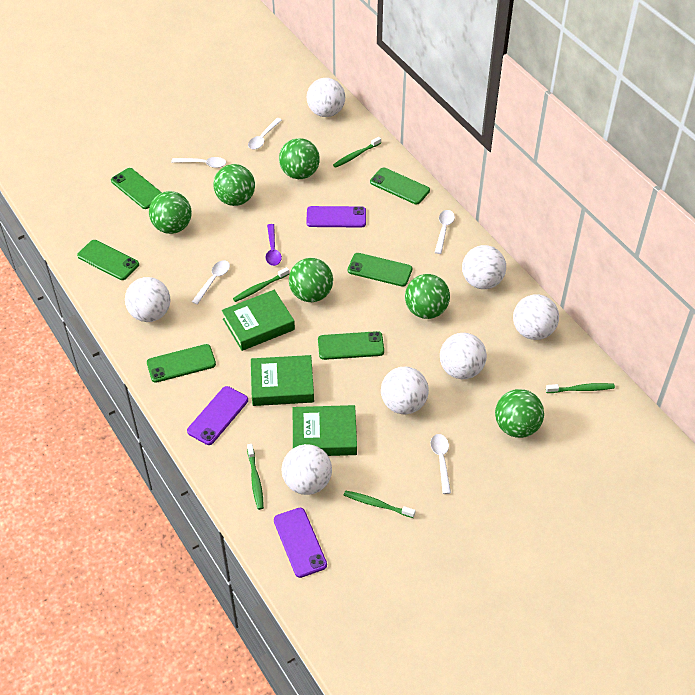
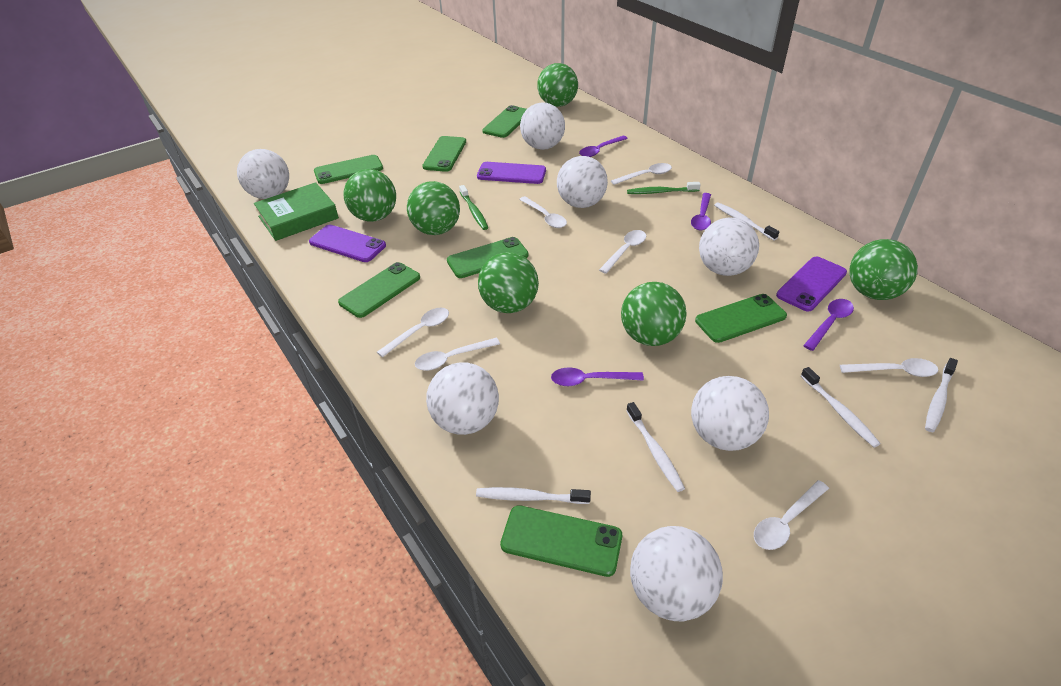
green book: 3 -> 1
green phone: 6 -> 7
green toothbrush: 5 -> 2
purple spoon: 1 -> 4
white spoon: 5 -> 7
white toothbrush: 0 -> 5

